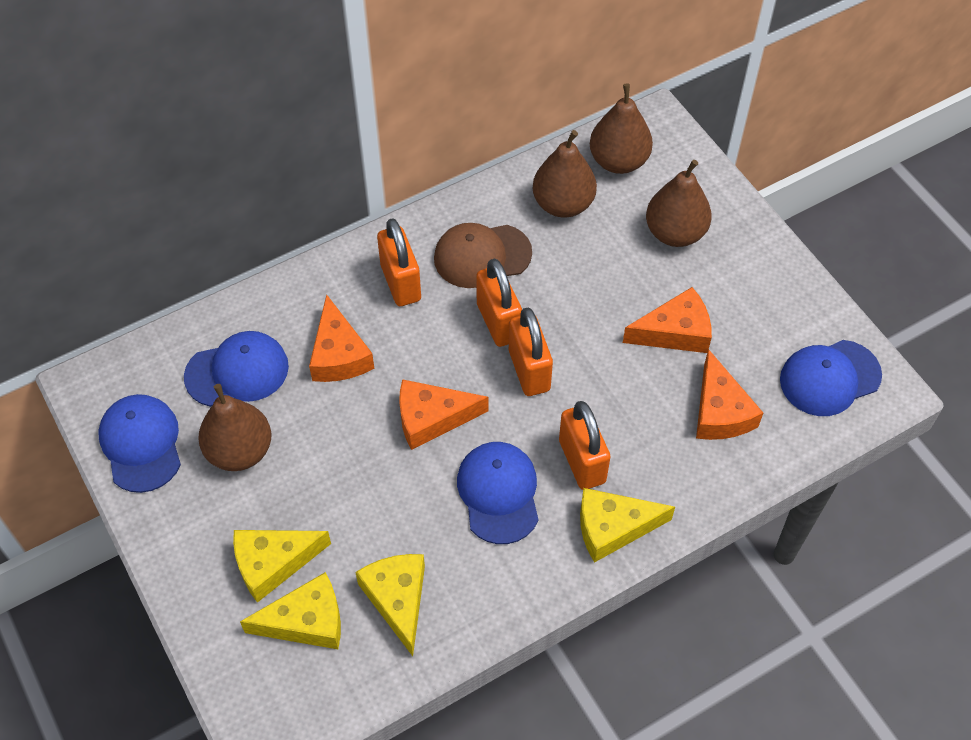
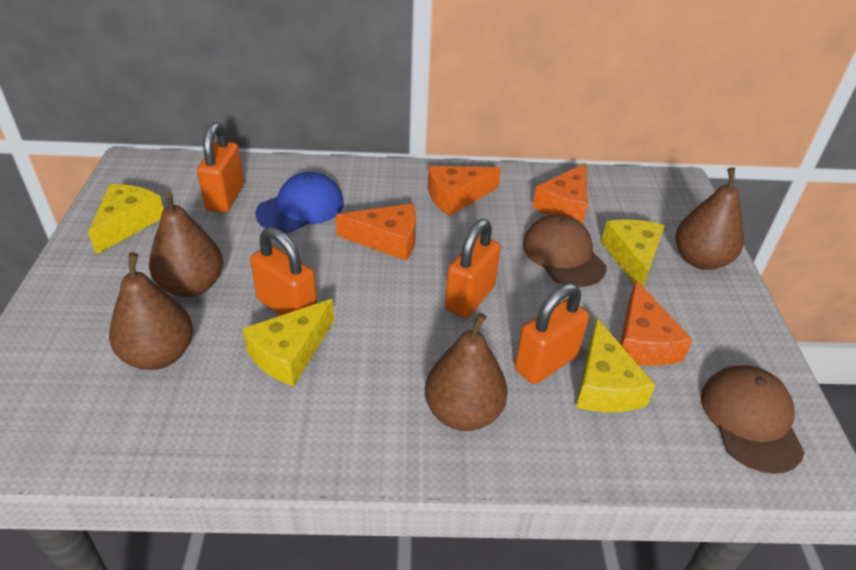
blue cap: 4 -> 1
brown cap: 1 -> 2

